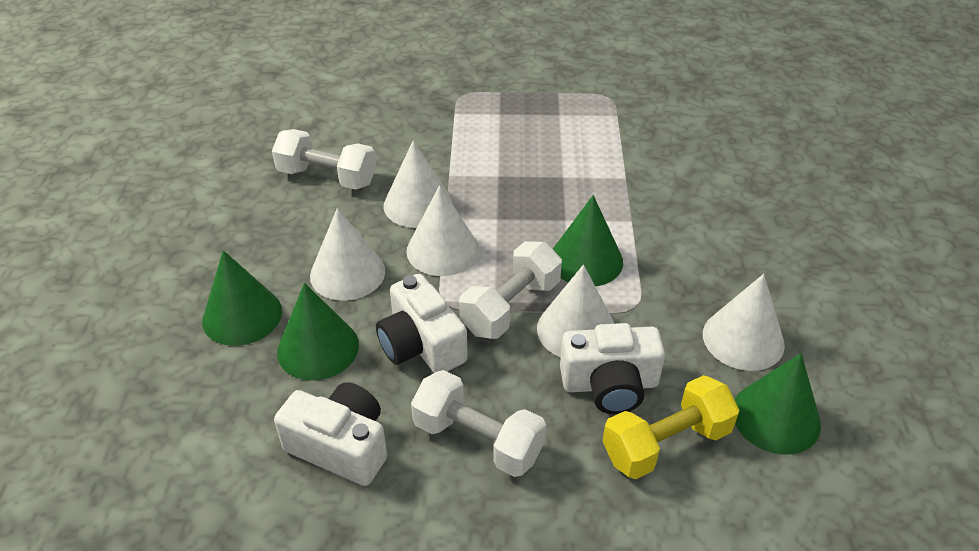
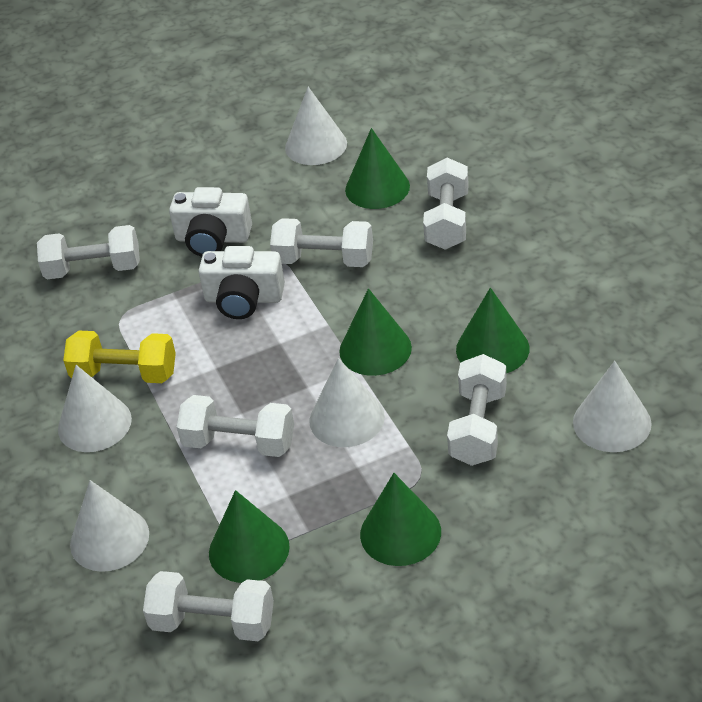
green cone: 4 -> 5
white camera: 3 -> 2
white dumbbell: 3 -> 6

